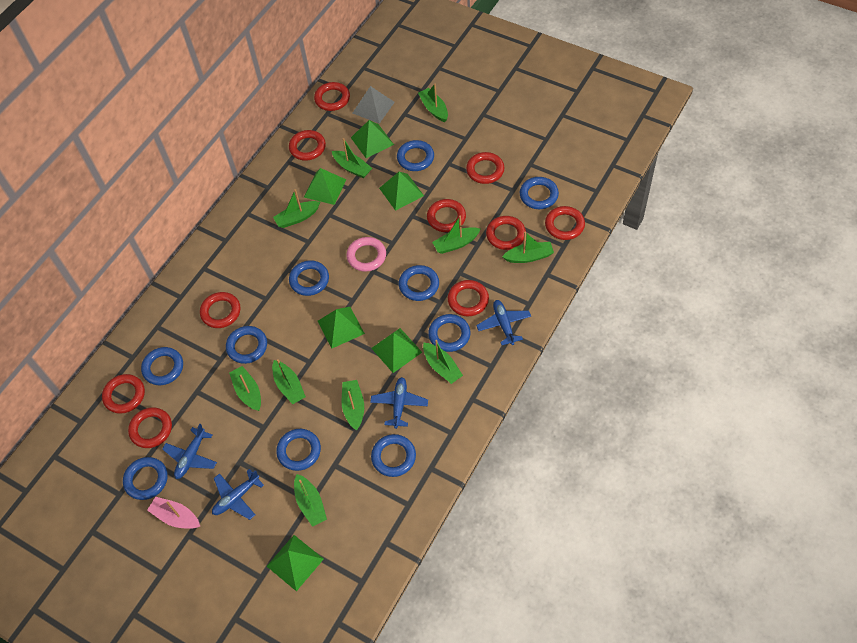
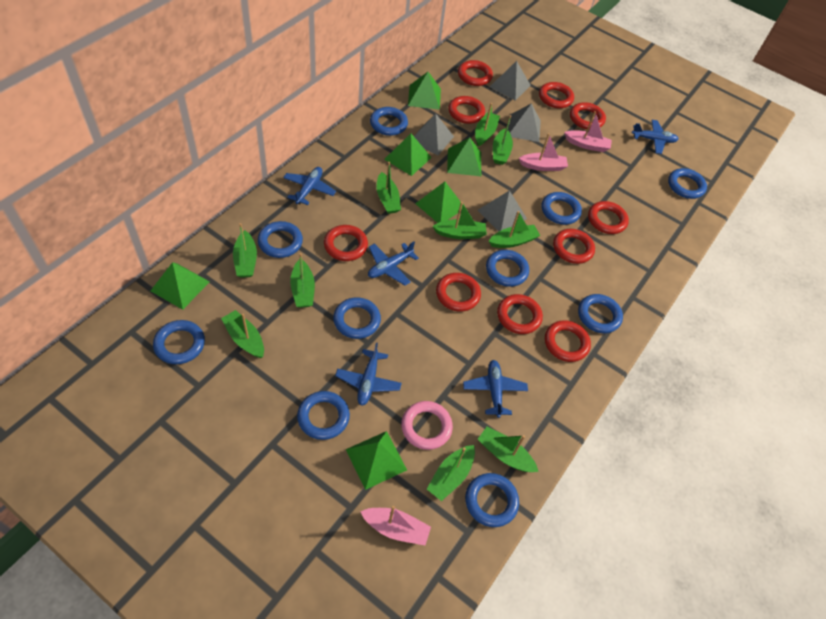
blue plane: 4 -> 5
grey pyramid: 1 -> 4
pink boat: 1 -> 3

